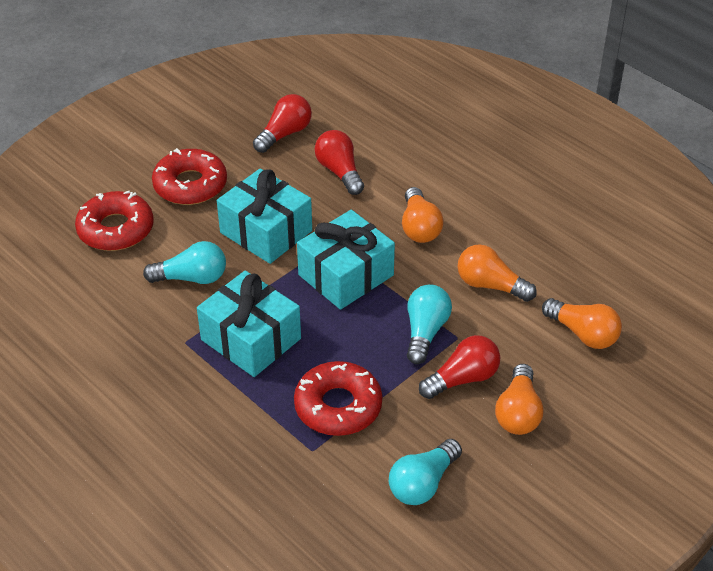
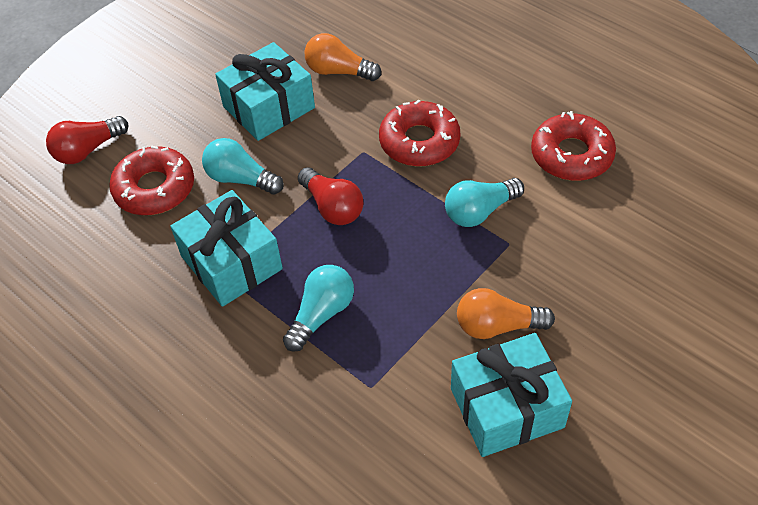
orange light bulb: 4 -> 2
red light bulb: 3 -> 2

